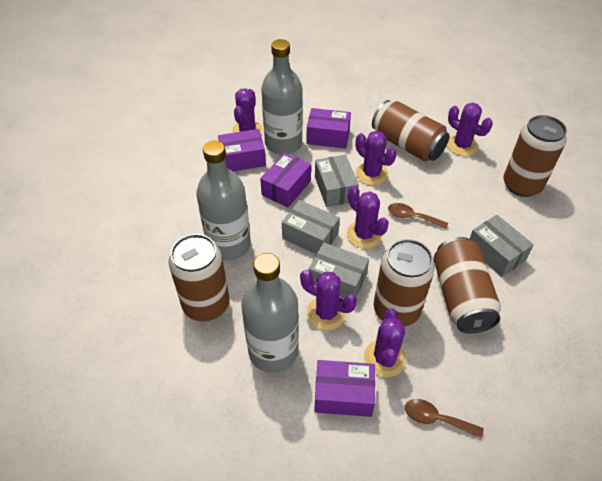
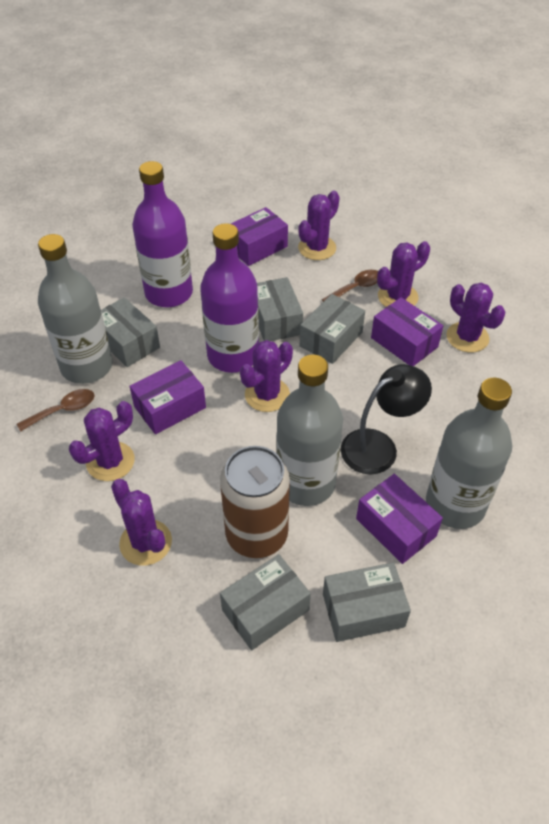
black lamp: 0 -> 1
brown can: 5 -> 1
grey box: 4 -> 5
purple bottle: 0 -> 2

